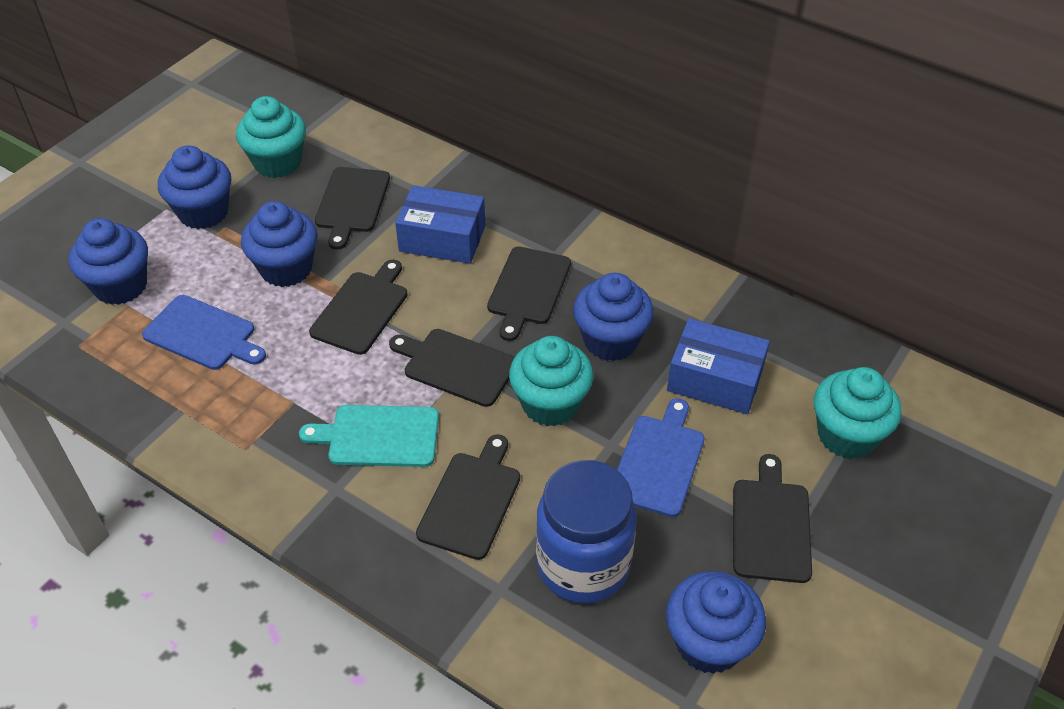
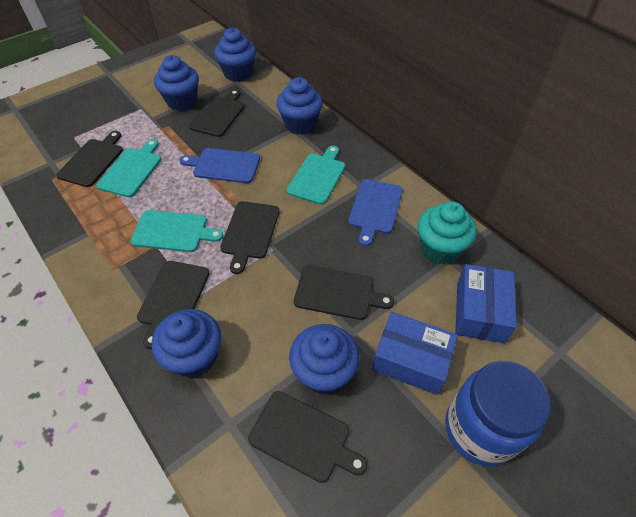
turquoise cupcake: 3 -> 1
turquoise cutting board: 1 -> 3

